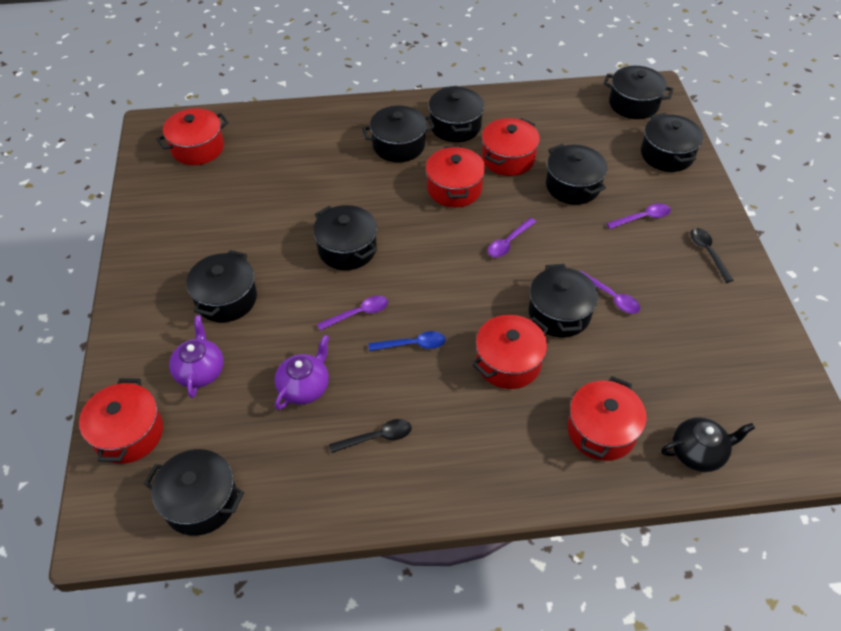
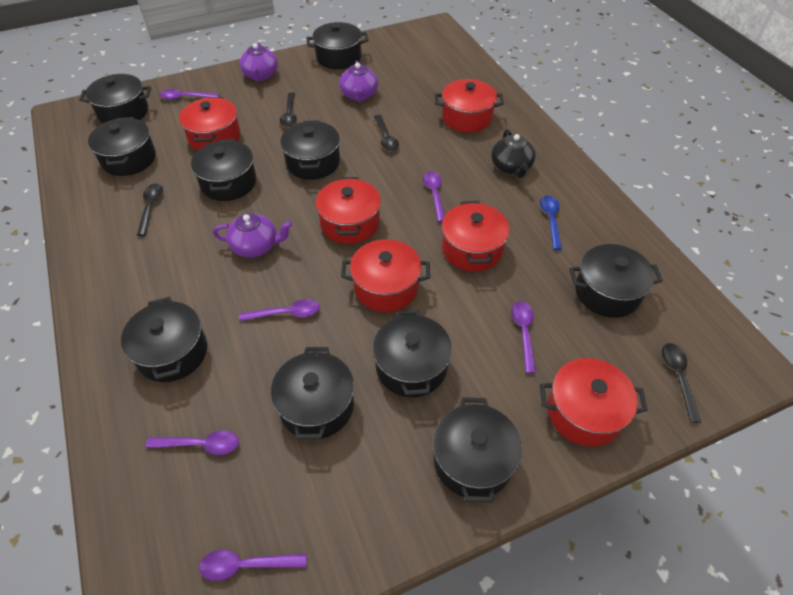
black pot: 9 -> 10
black spoon: 2 -> 4
purple spoon: 4 -> 6
purple teapot: 2 -> 3

